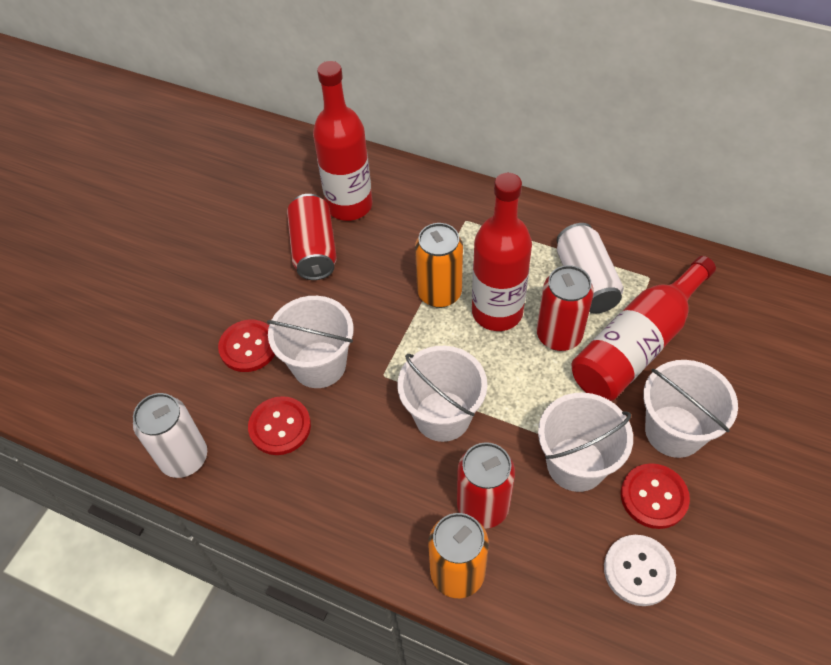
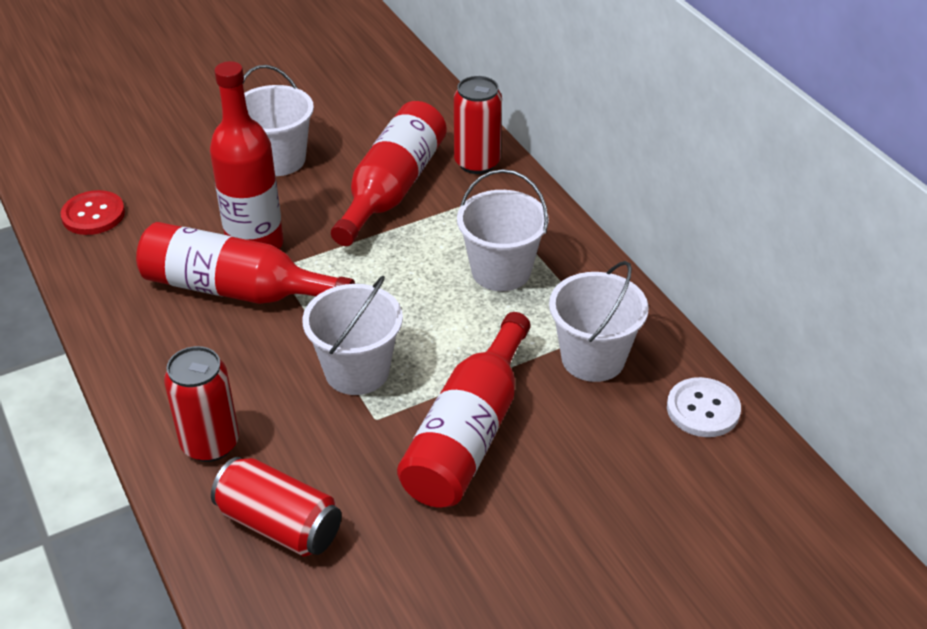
orange can: 2 -> 0
red bottle: 3 -> 4
red button: 3 -> 1
white can: 2 -> 0

